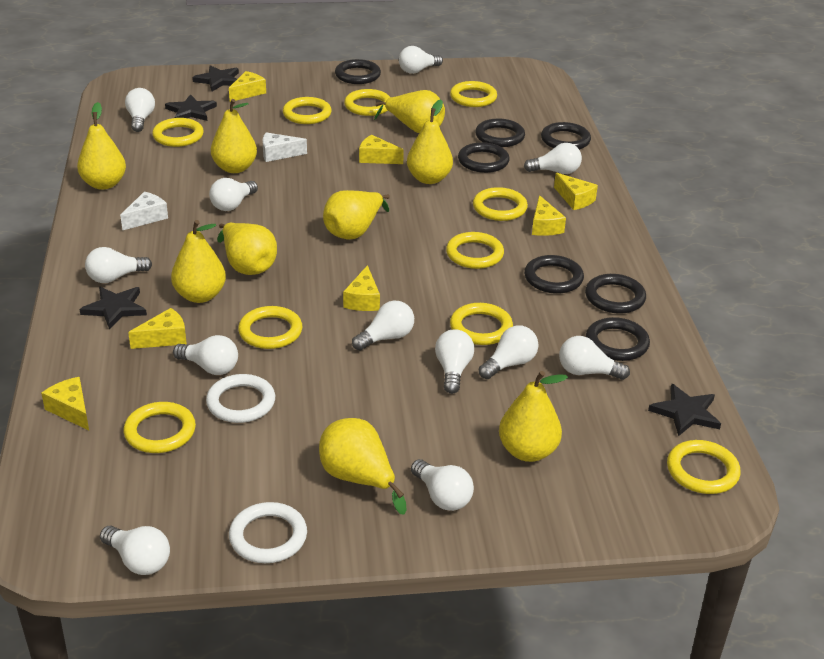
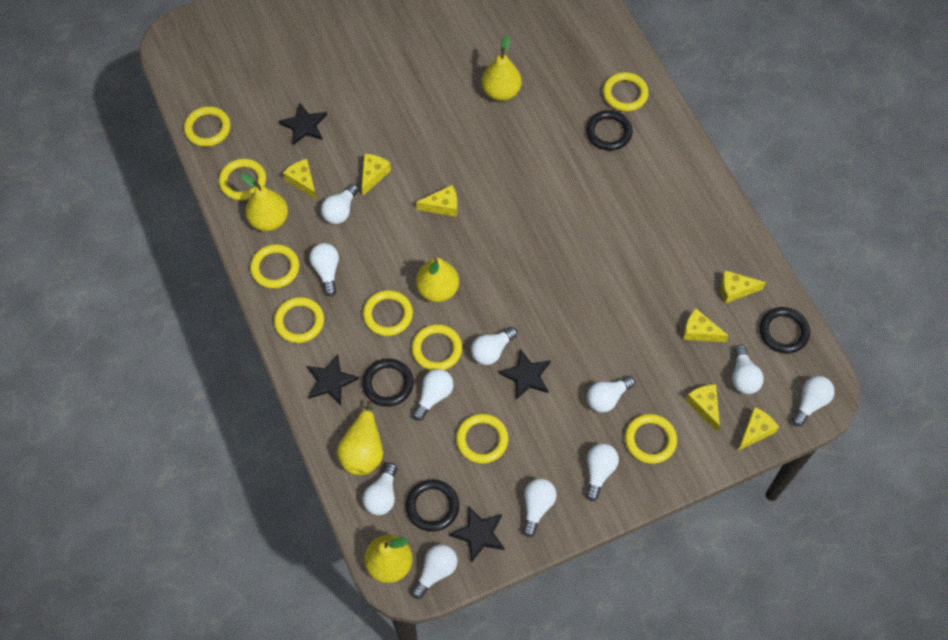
black ring: 7 -> 4
white cheese: 2 -> 0
white light bulb: 12 -> 11
white ring: 2 -> 0
yellow pear: 9 -> 5
yellow ring: 10 -> 9

